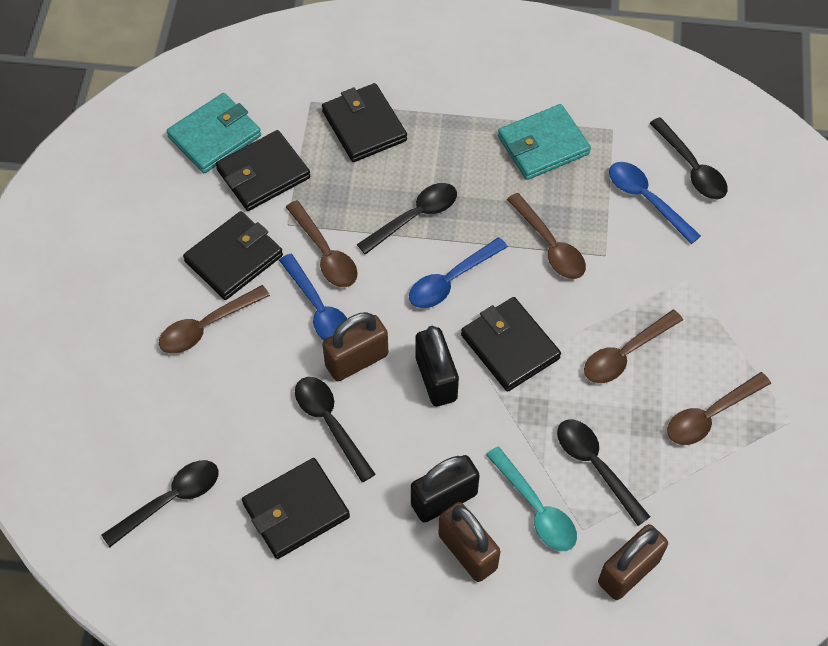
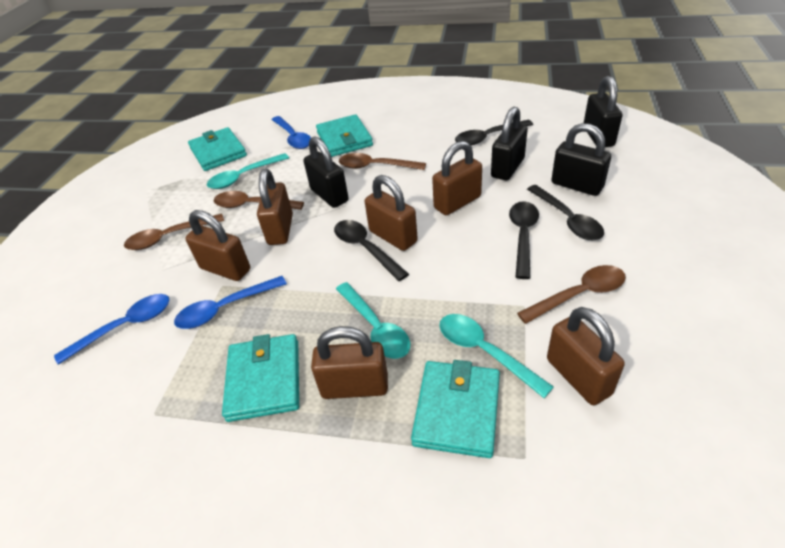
black padlock: 2 -> 4
black spoon: 5 -> 4
black wallet: 5 -> 0
brown padlock: 3 -> 6
brown spoon: 5 -> 4
turquoise spoon: 1 -> 3
turquoise wallet: 2 -> 4

